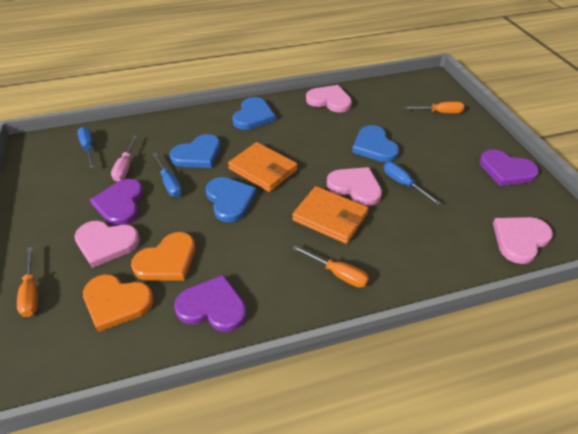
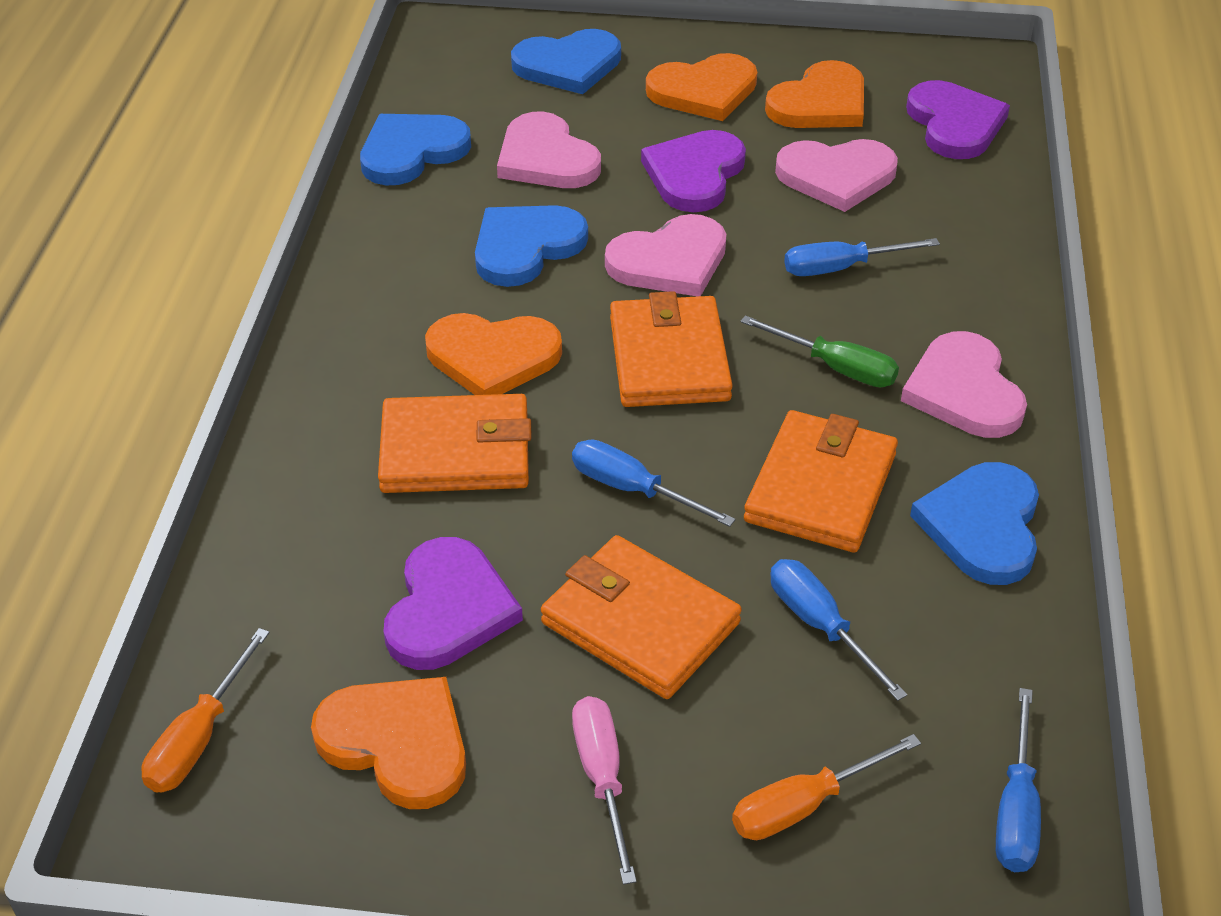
blue screwdriver: 3 -> 4
green screwdriver: 0 -> 1
orange heart: 2 -> 4
orange screwdriver: 3 -> 2
orange wallet: 2 -> 4

